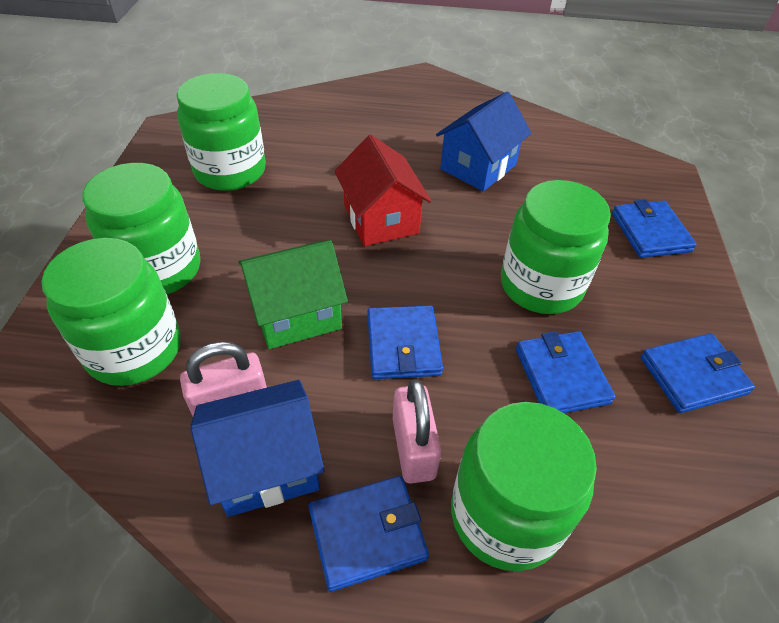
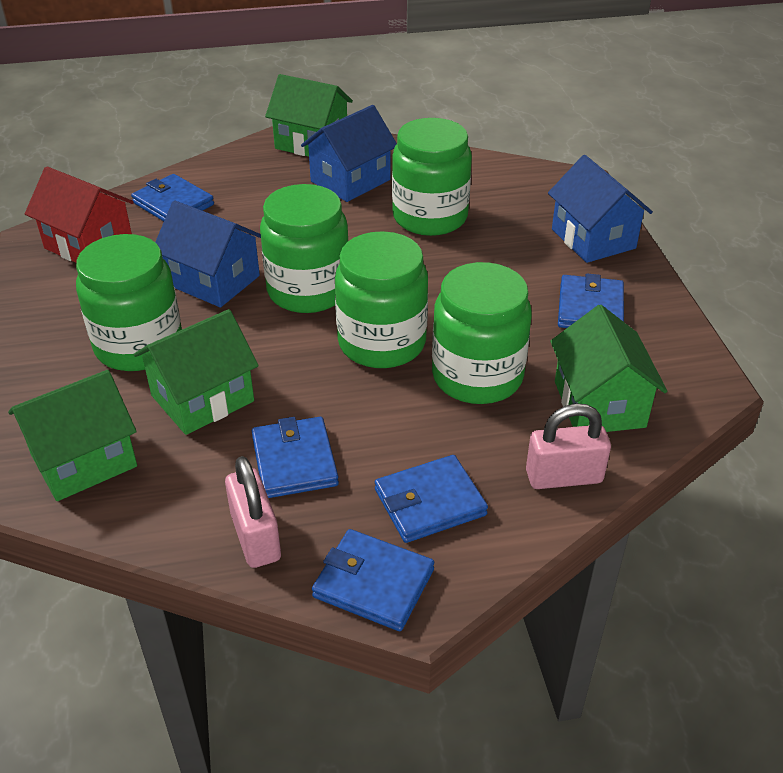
blue house: 2 -> 3
green house: 1 -> 4

